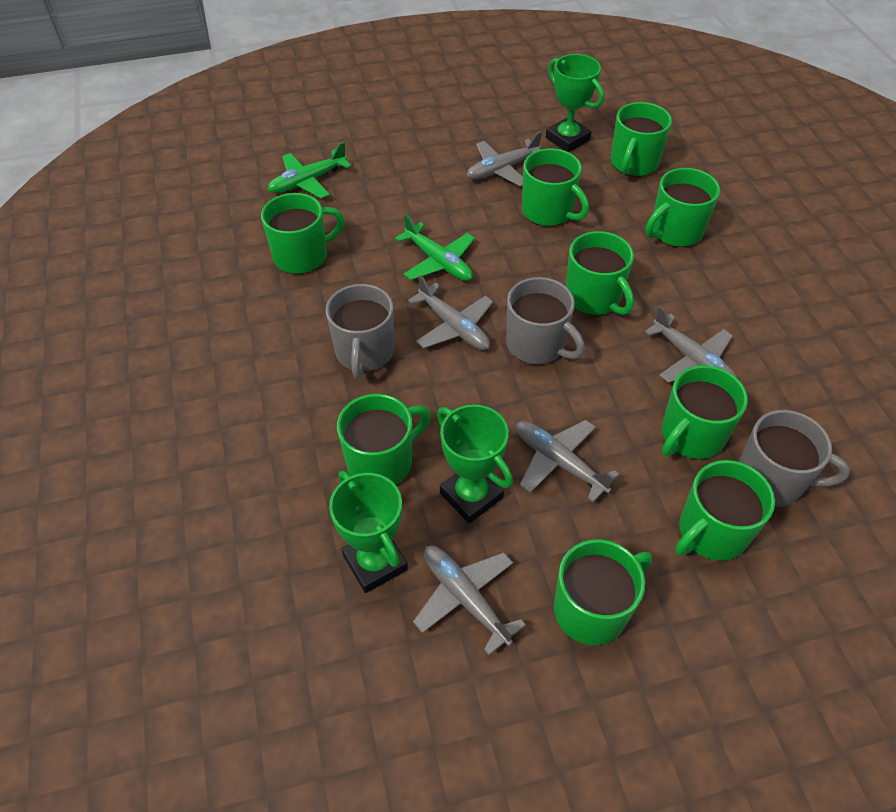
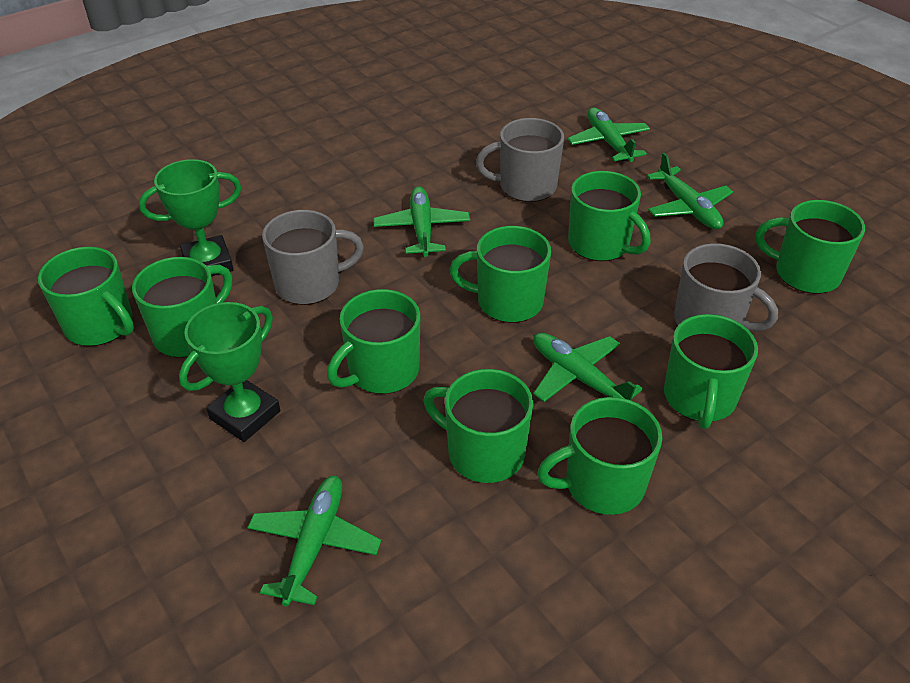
green plane: 2 -> 5
green trophy: 3 -> 2
grey plane: 5 -> 0

